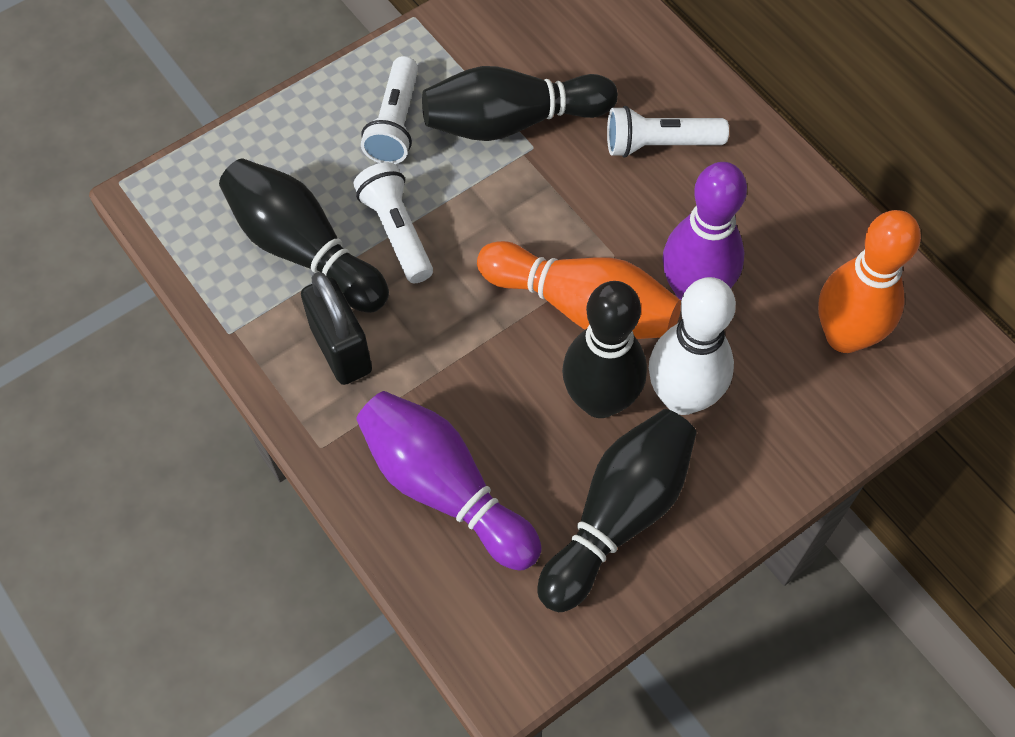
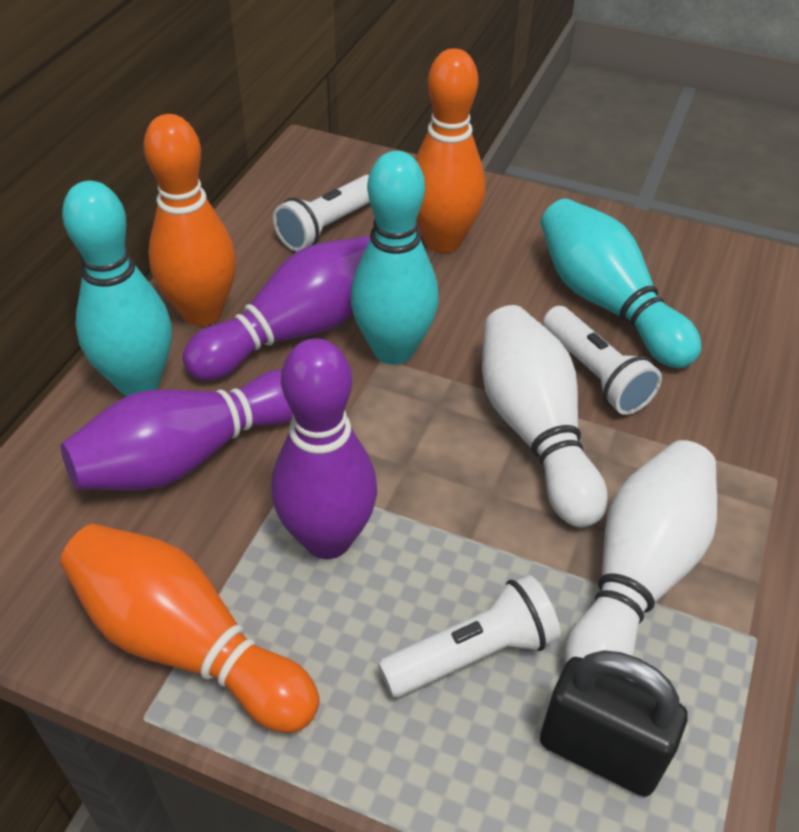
black bowling pin: 4 -> 0
orange bowling pin: 2 -> 3
purple bowling pin: 2 -> 3
turquoise bowling pin: 0 -> 3
white bowling pin: 1 -> 2

